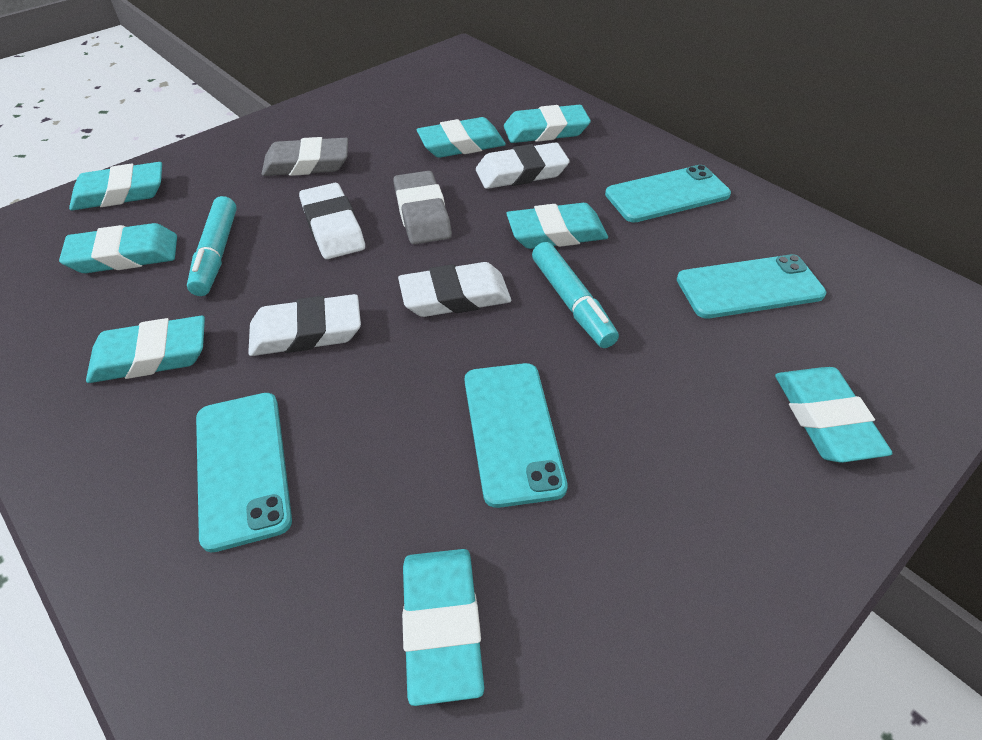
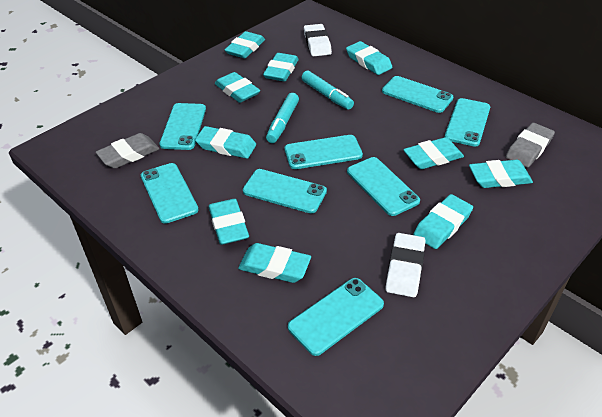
turquoise eraser: 8 -> 10
turquoise phone: 4 -> 8
white eraser: 4 -> 2

